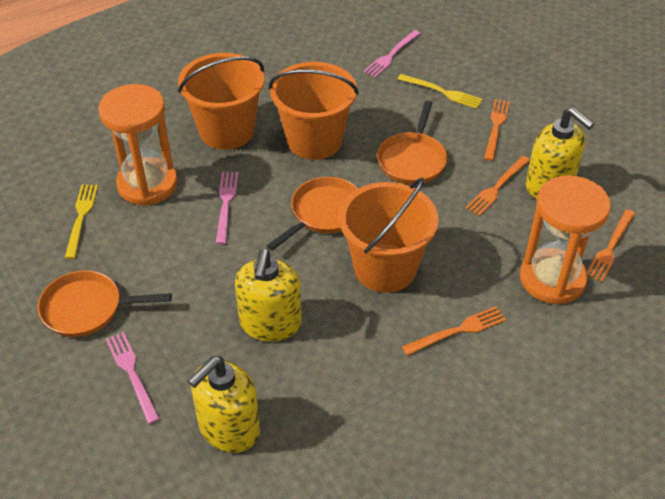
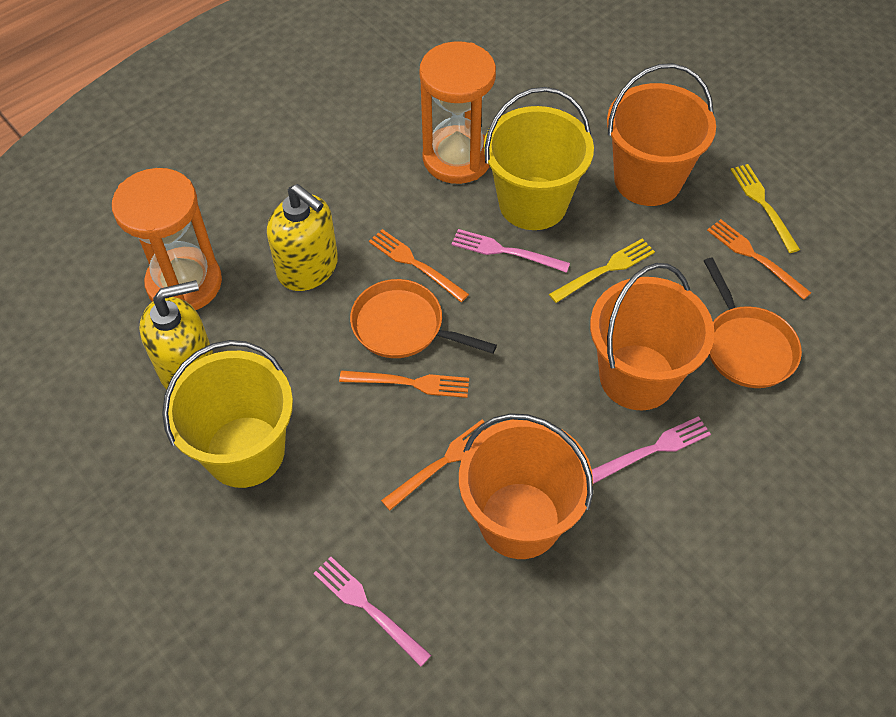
orange pan: 3 -> 2
yellow bucket: 0 -> 2
yellow soap dispenser: 3 -> 2

